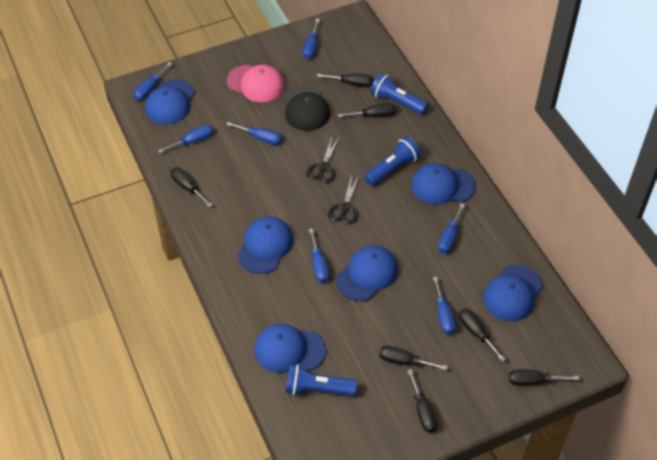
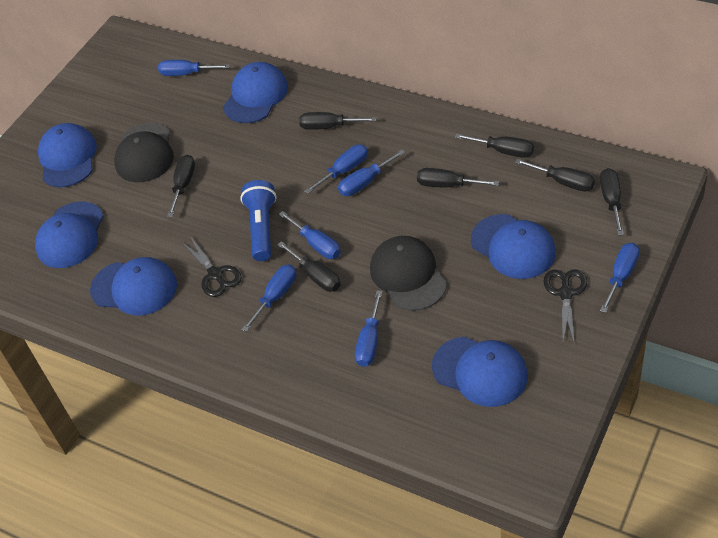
black cap: 1 -> 2
blue flashlight: 3 -> 1
pink cap: 1 -> 0

